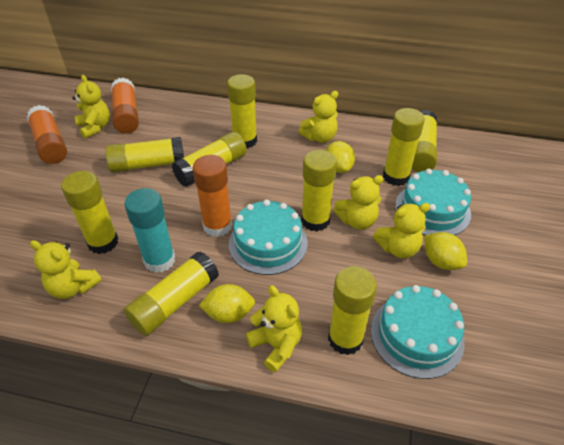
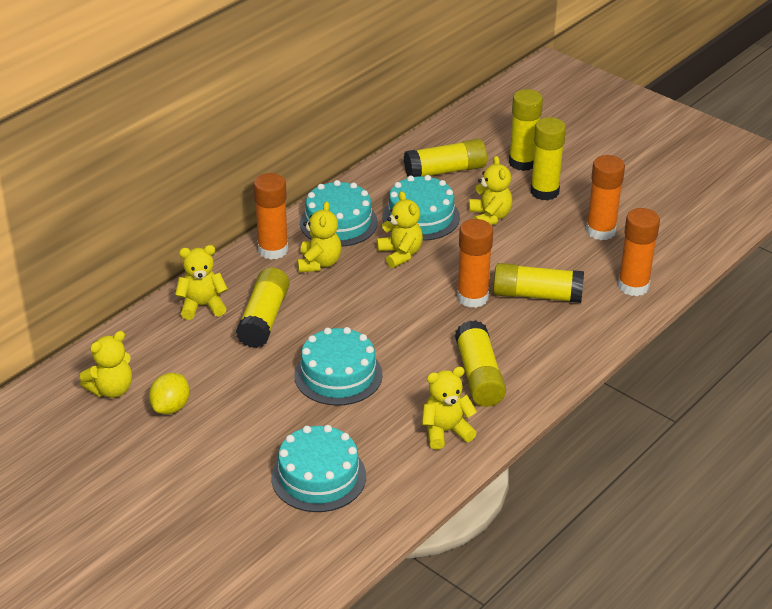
orange glue stick: 3 -> 4
turquoise cake: 3 -> 4
turquoise glue stick: 1 -> 0
yellow glue stick: 9 -> 6
yellow lemon: 3 -> 1

